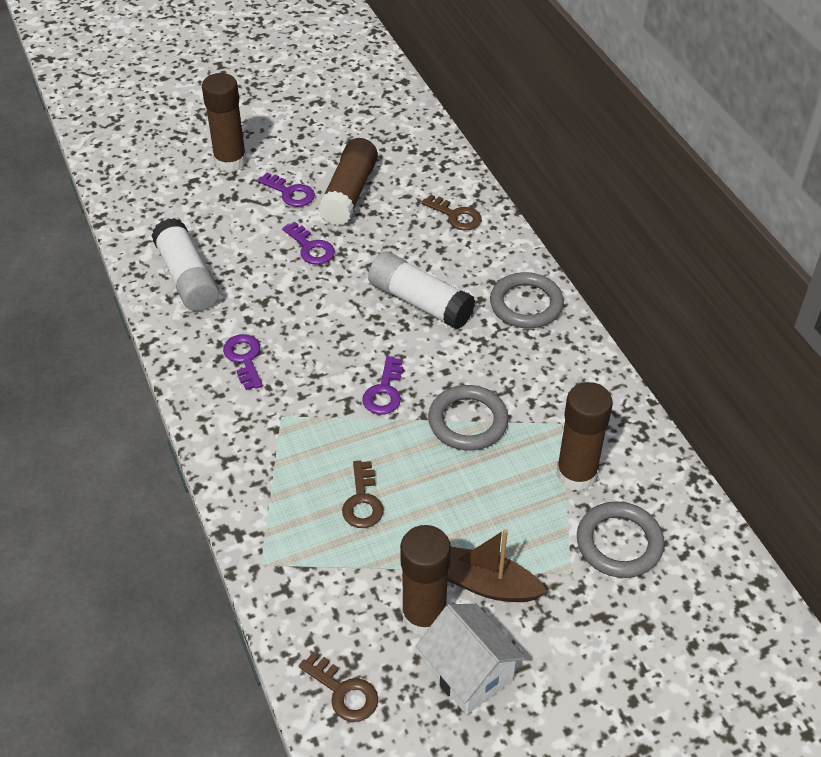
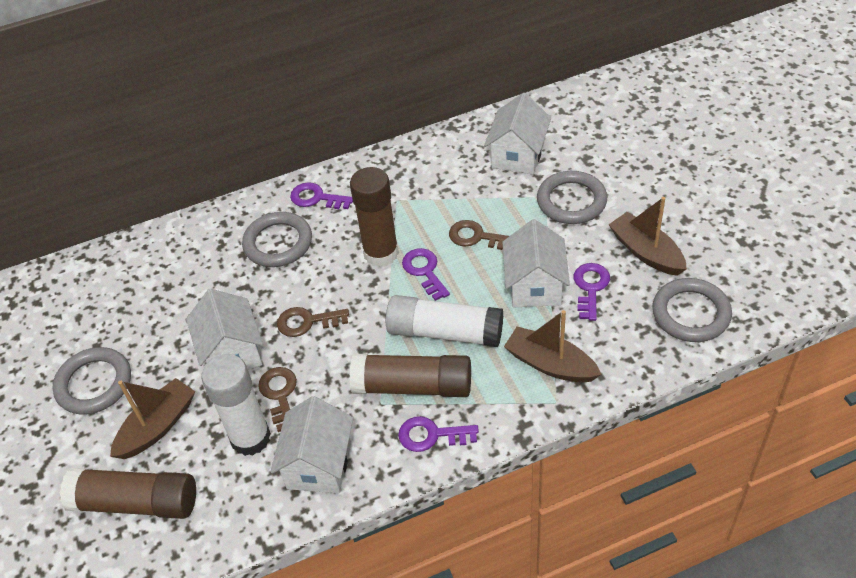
brown boat: 1 -> 3
brown glue stick: 4 -> 3
grey ring: 3 -> 4
white house: 1 -> 4

